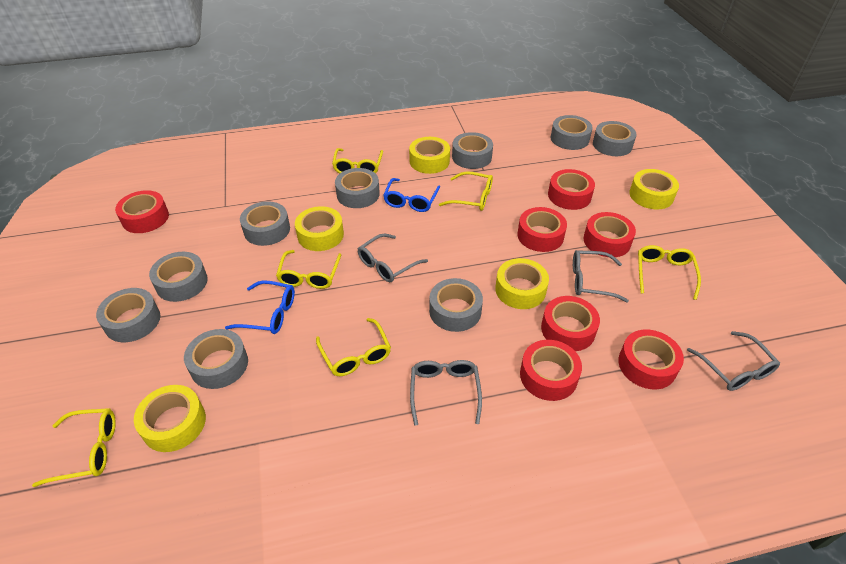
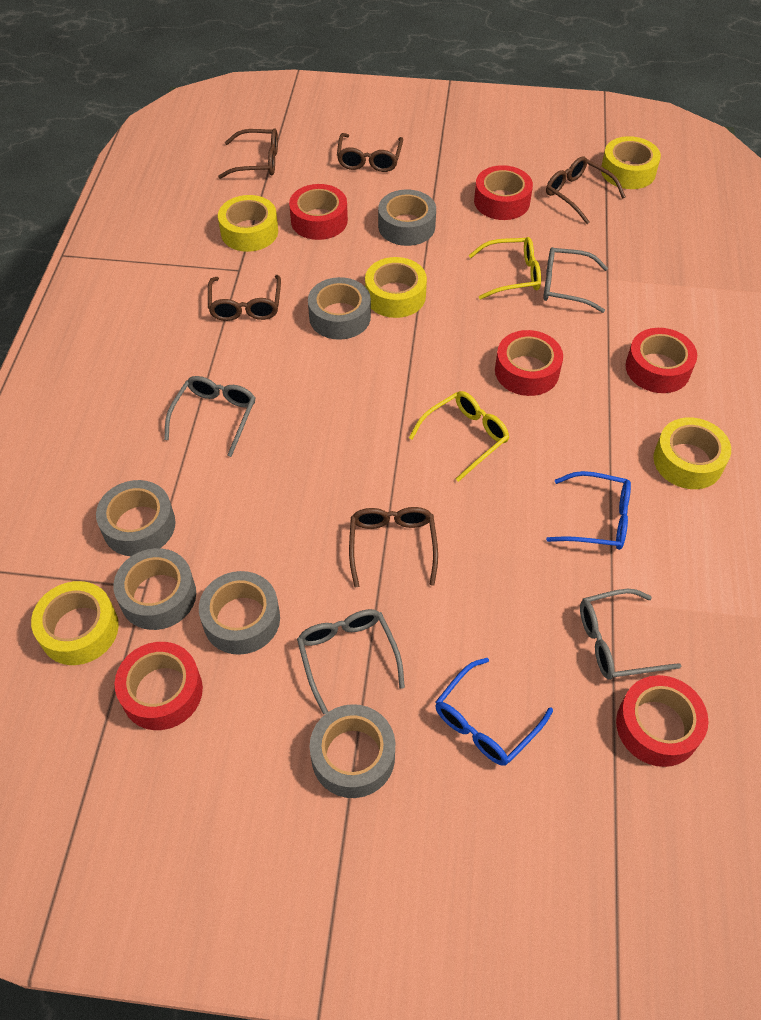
brown glasses: 0 -> 5
grey tape: 9 -> 6
red tape: 7 -> 6
yellow glasses: 6 -> 2

